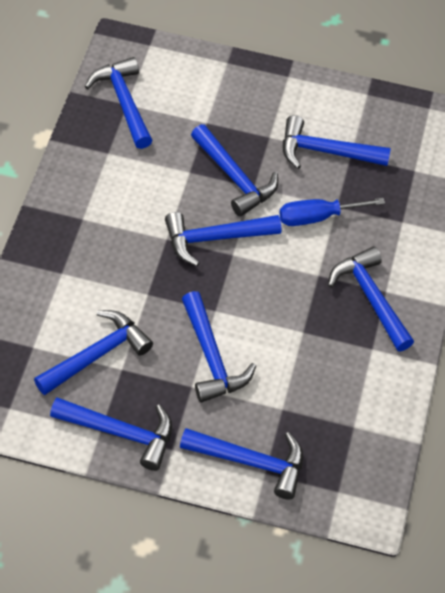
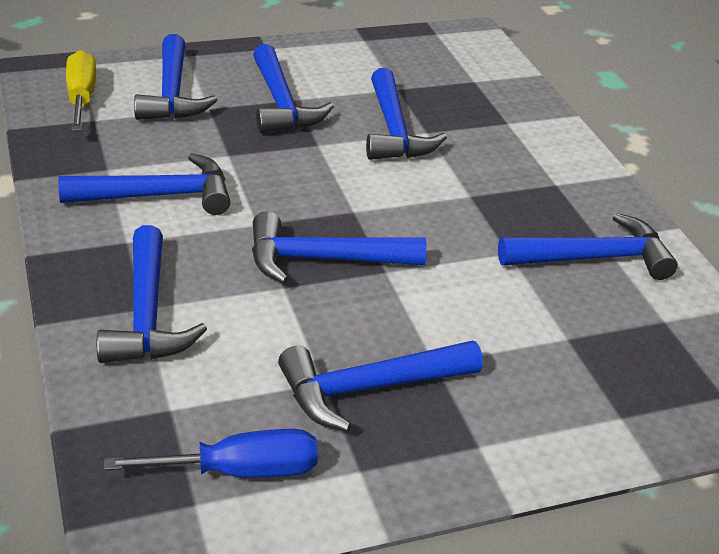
blue hammer: 9 -> 8
yellow screwdriver: 0 -> 1

